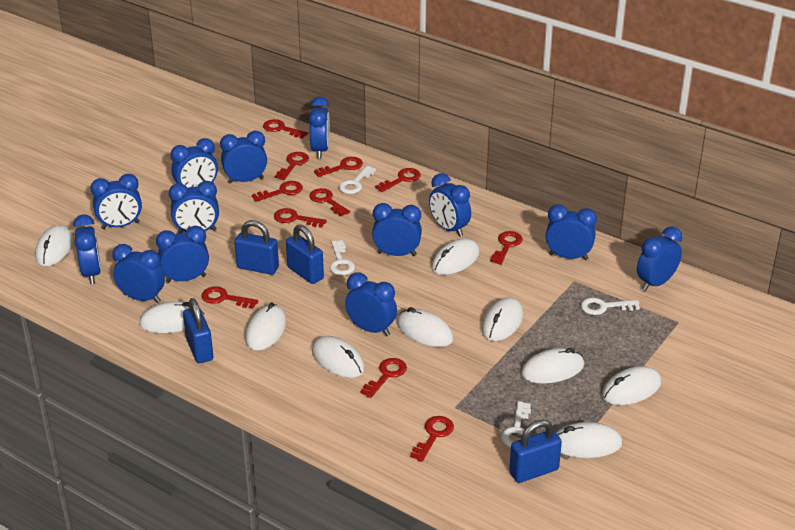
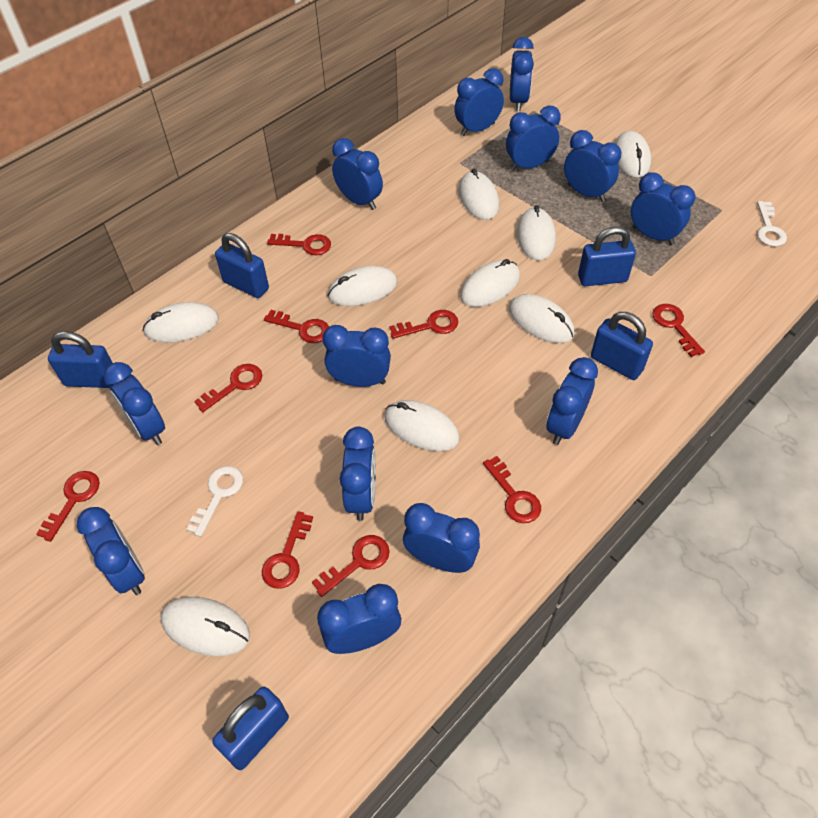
blue padlock: 4 -> 5
red key: 11 -> 9
white key: 4 -> 2
white mouse: 10 -> 9

